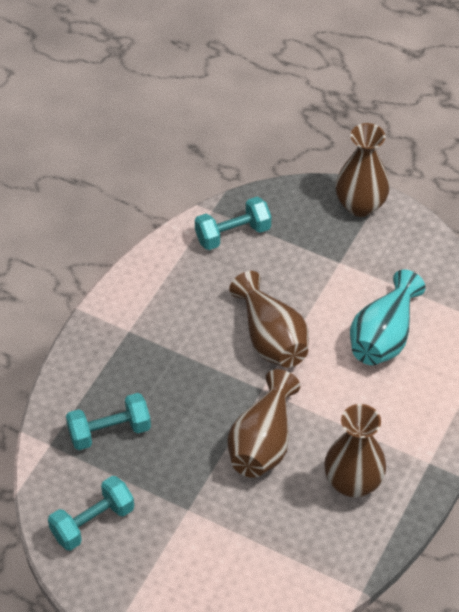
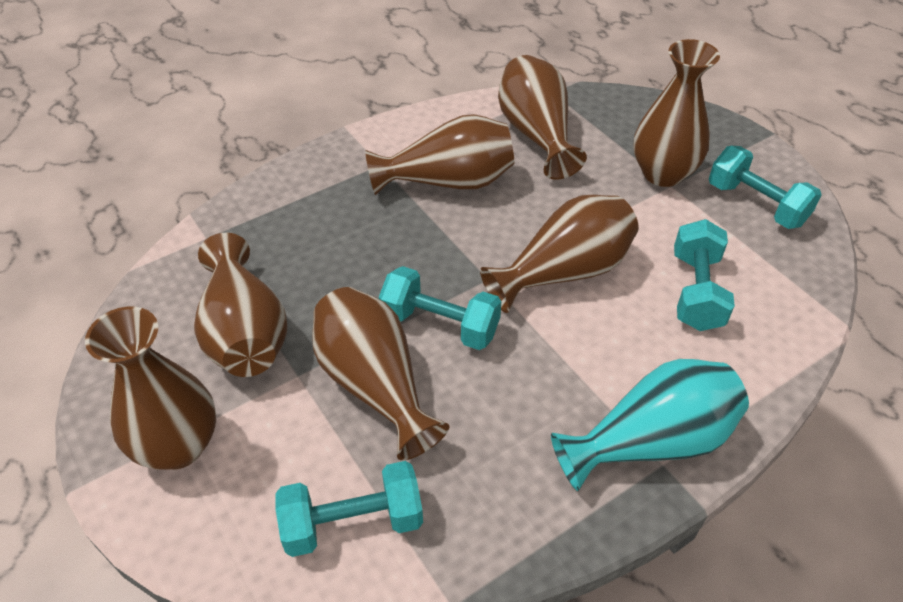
brown vase: 4 -> 7
turquoise dumbbell: 3 -> 4

